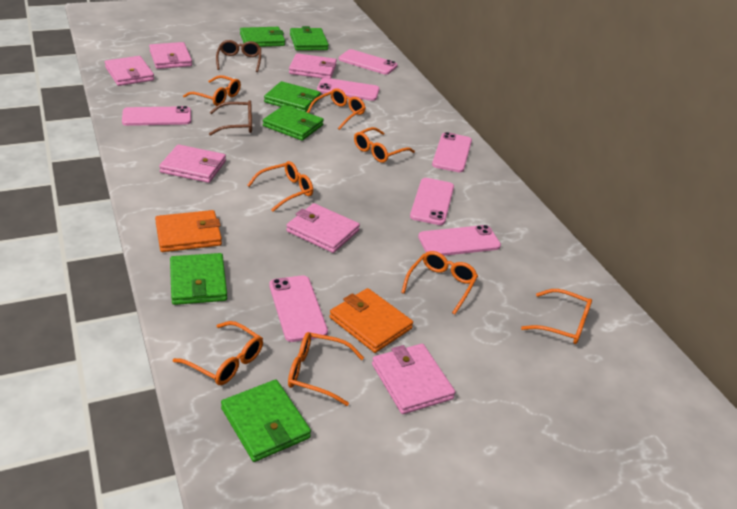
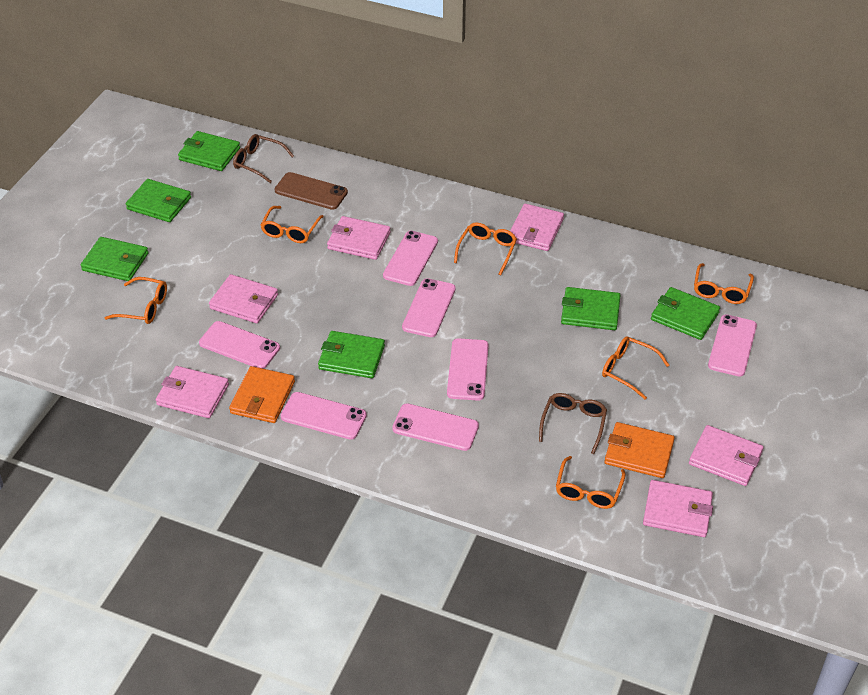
brown phone: 0 -> 1
orange glasses: 8 -> 6

